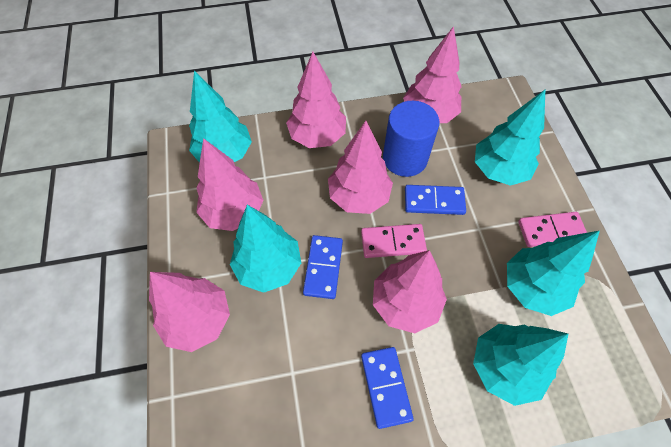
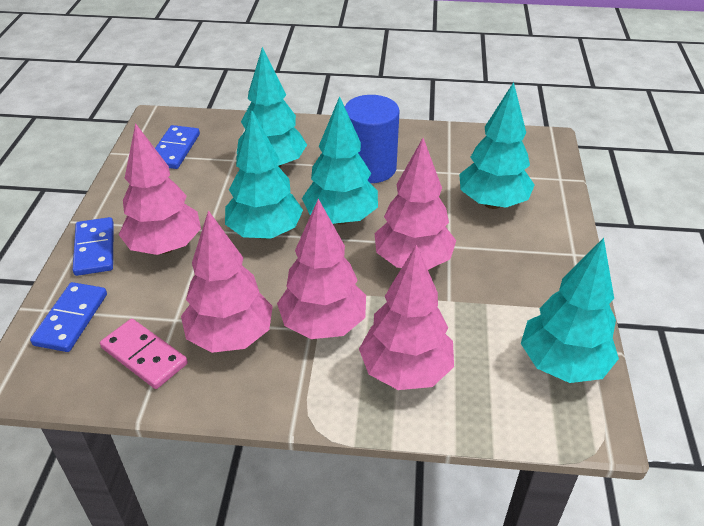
pink domino: 2 -> 1
pink tree: 6 -> 5

